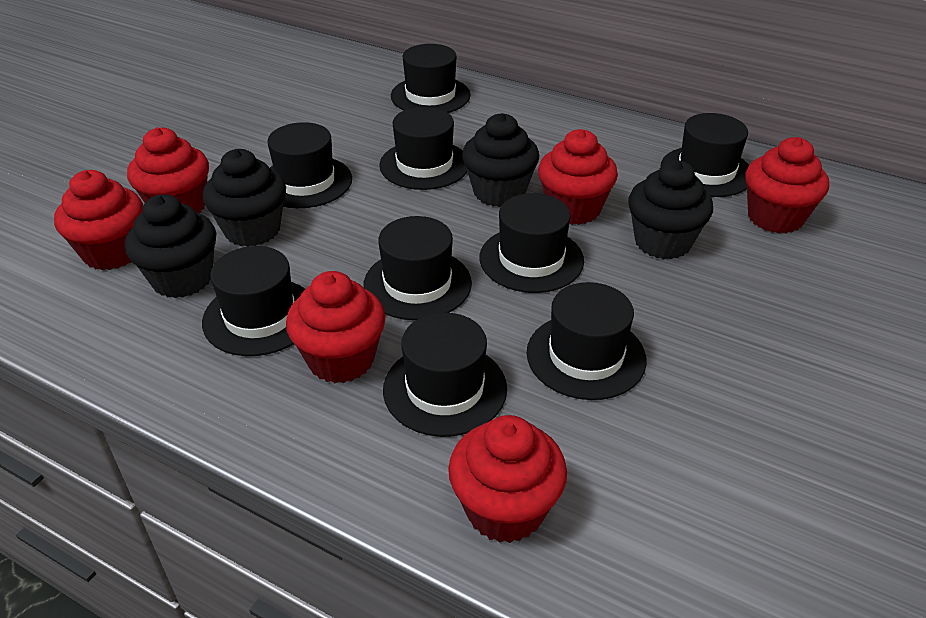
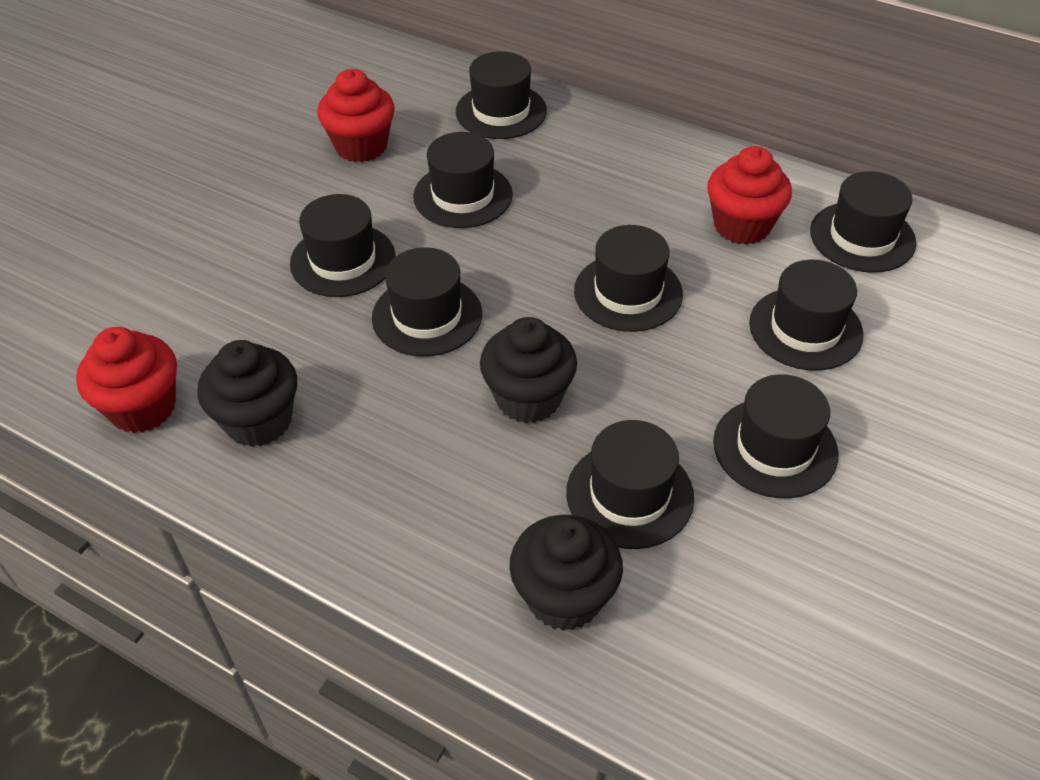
black cupcake: 4 -> 3
red cupcake: 6 -> 3

